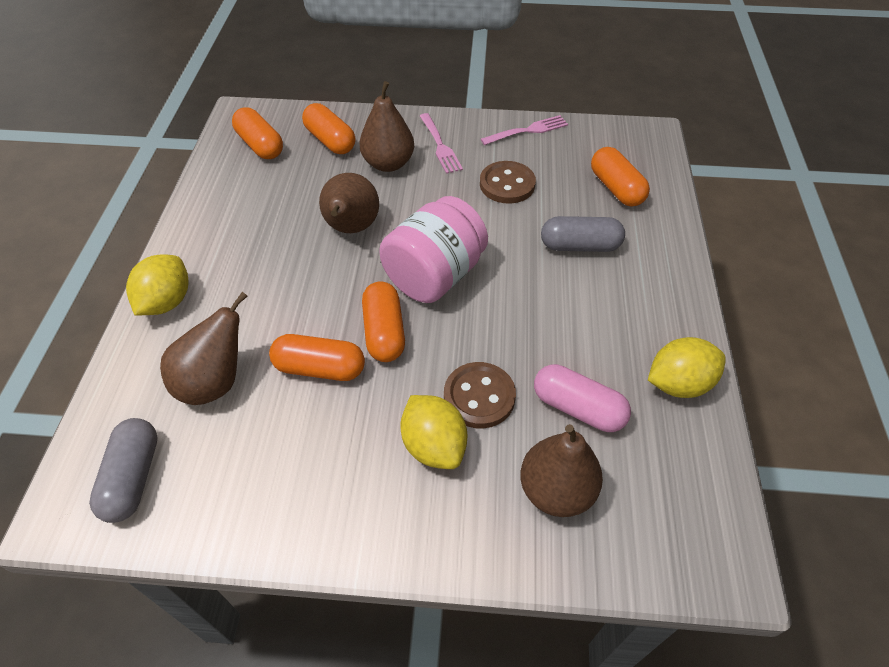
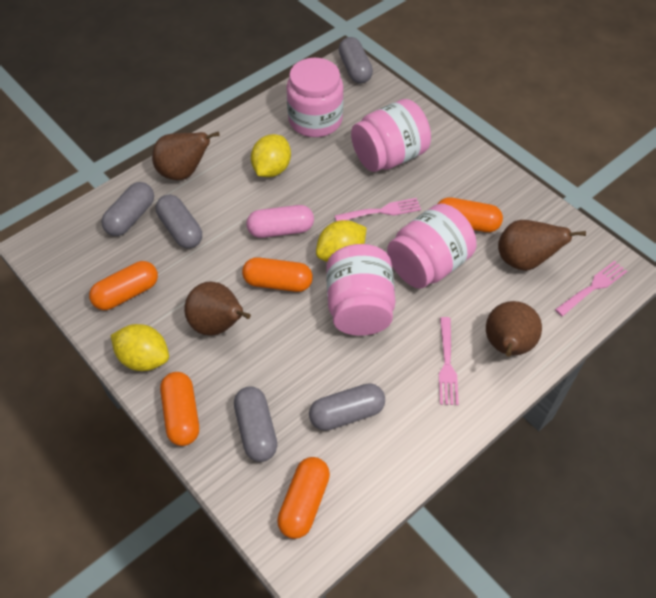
brown button: 2 -> 0
grey capsule: 2 -> 5
pink fork: 2 -> 3
pink jar: 1 -> 4

